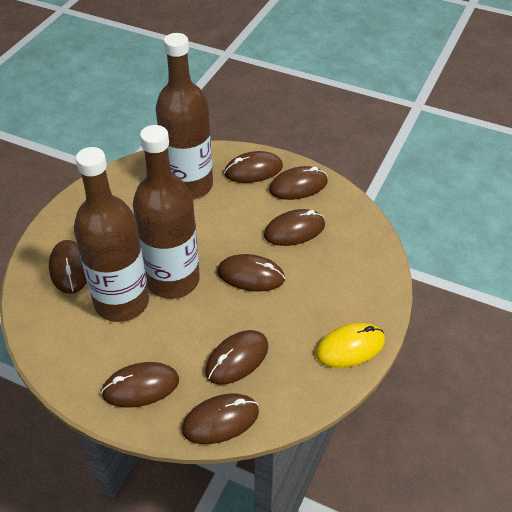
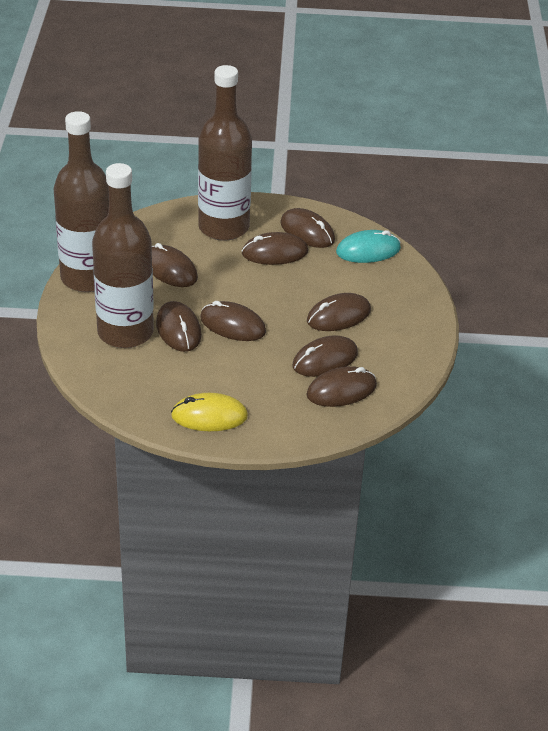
turquoise mouse: 0 -> 1

